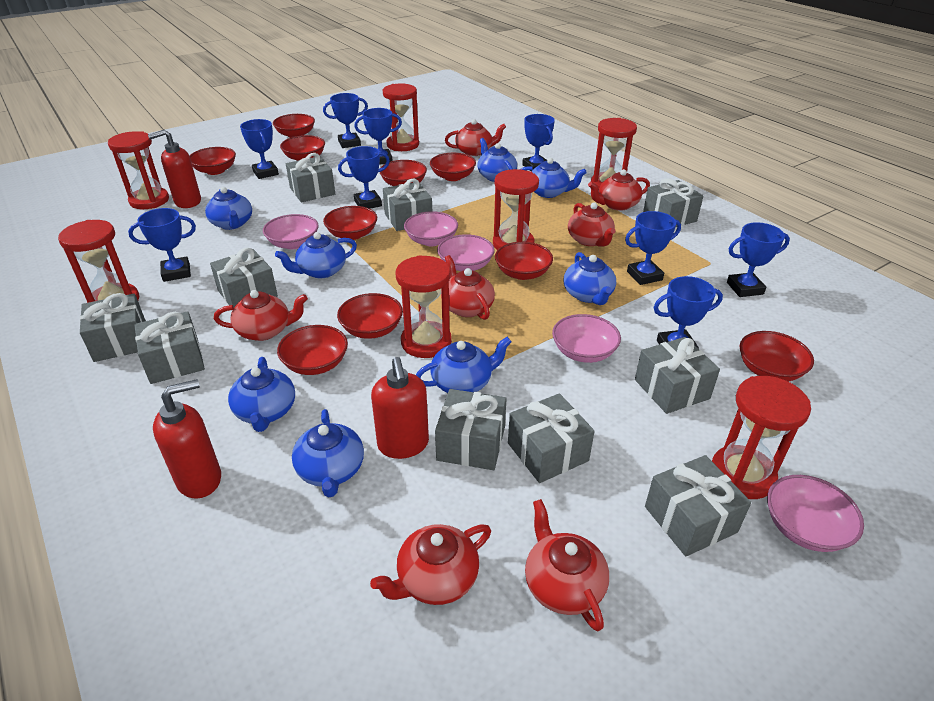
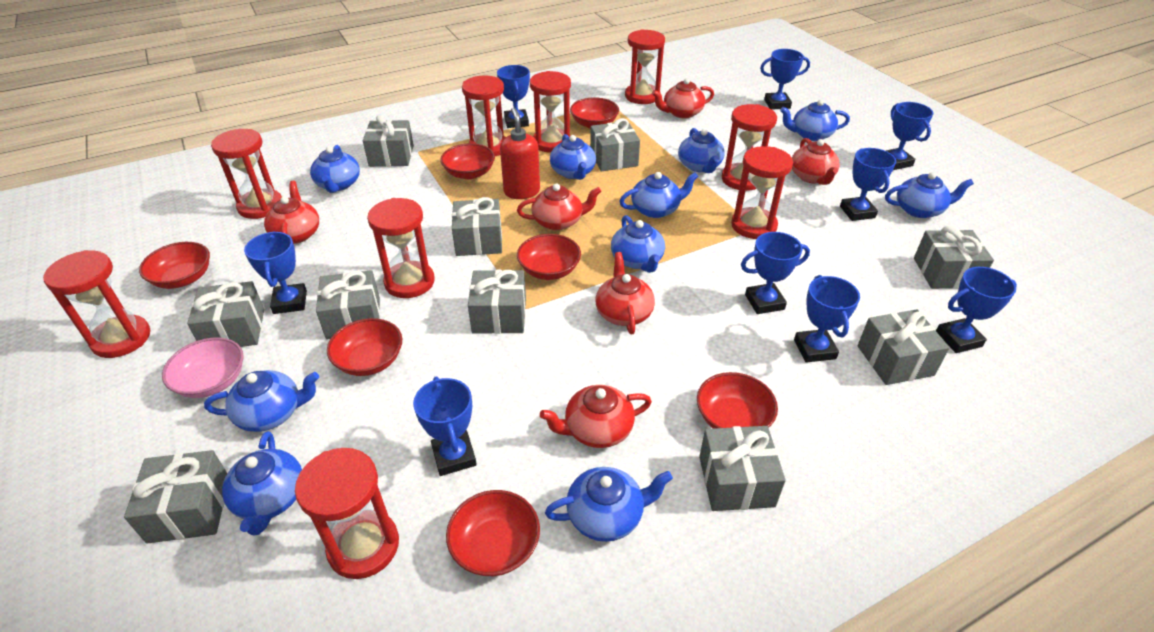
blue teapot: 8 -> 10
pink bowl: 5 -> 1
red bowl: 10 -> 7
red hourglass: 7 -> 9
red soap dispenser: 3 -> 1
red teapot: 7 -> 6

